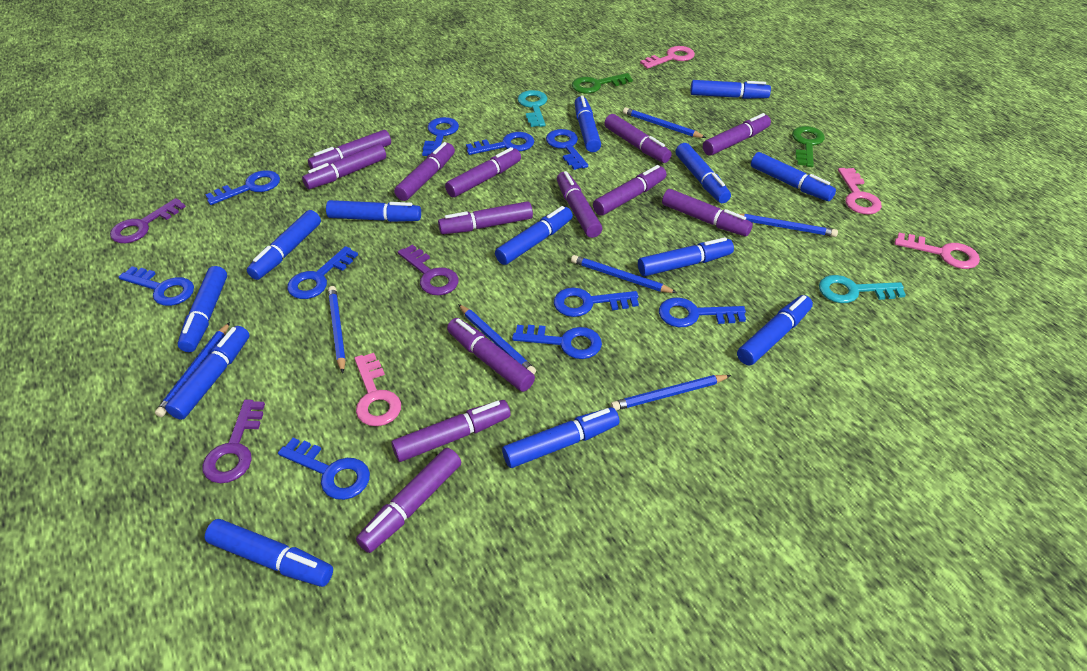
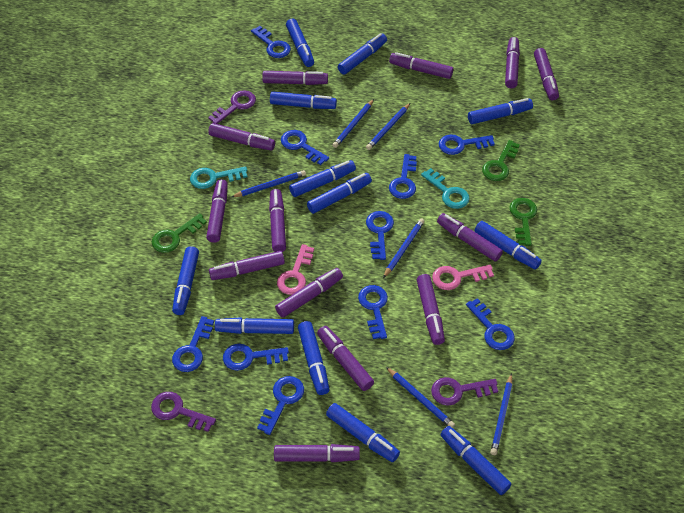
blue marker: 13 -> 12
blue pencil: 7 -> 6
green key: 2 -> 3
pink key: 4 -> 2

